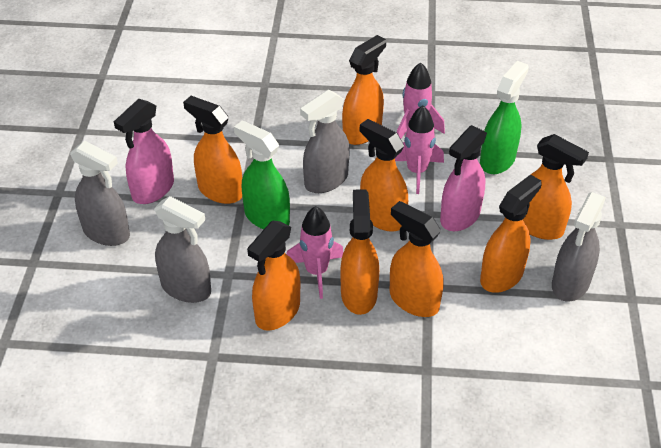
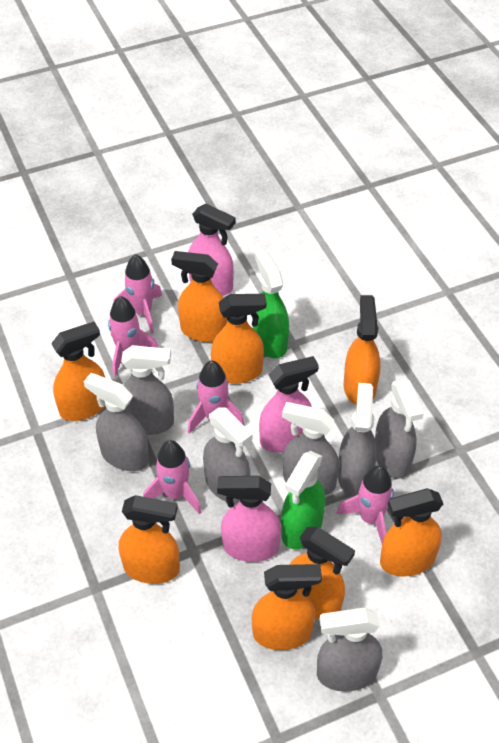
grey spray bottle: 4 -> 7
pink rocket: 3 -> 5
pink spray bottle: 2 -> 3

